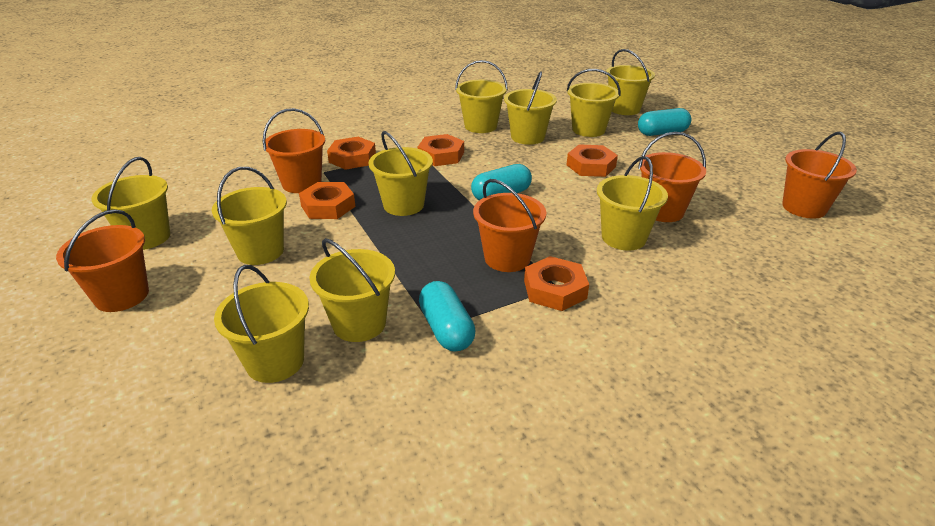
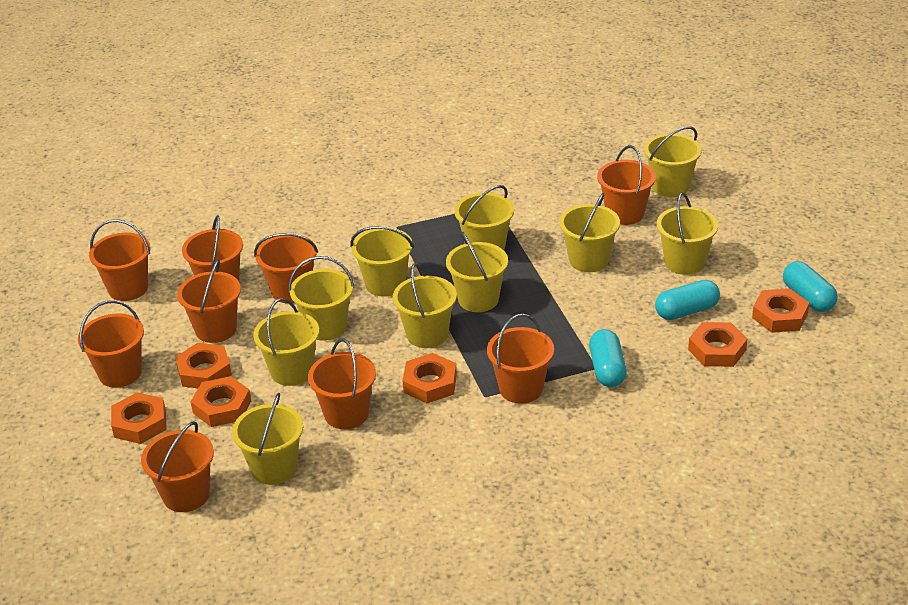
orange bucket: 5 -> 9
orange nut: 5 -> 6

